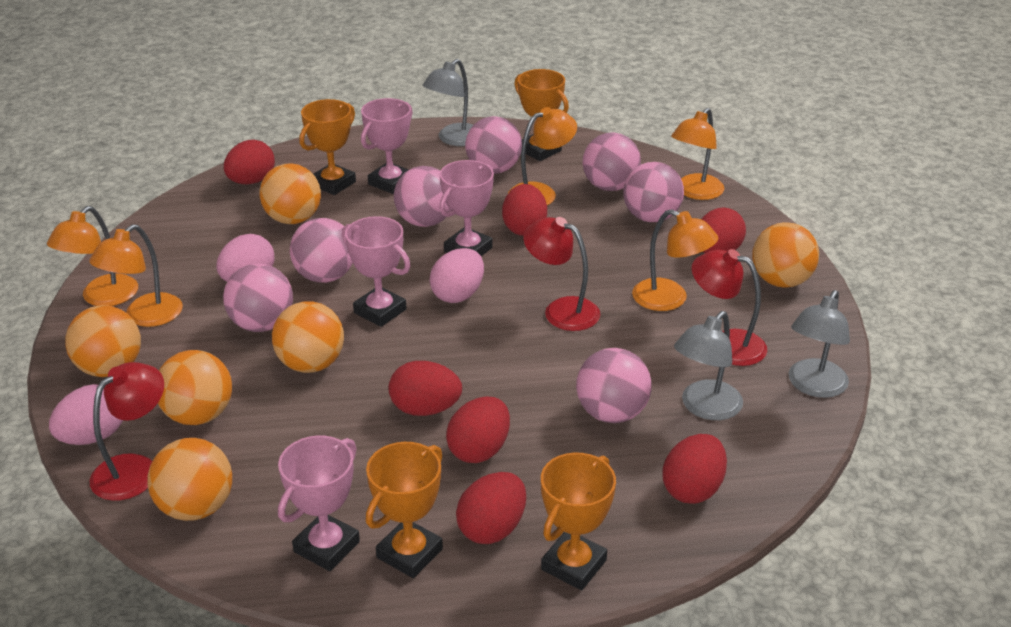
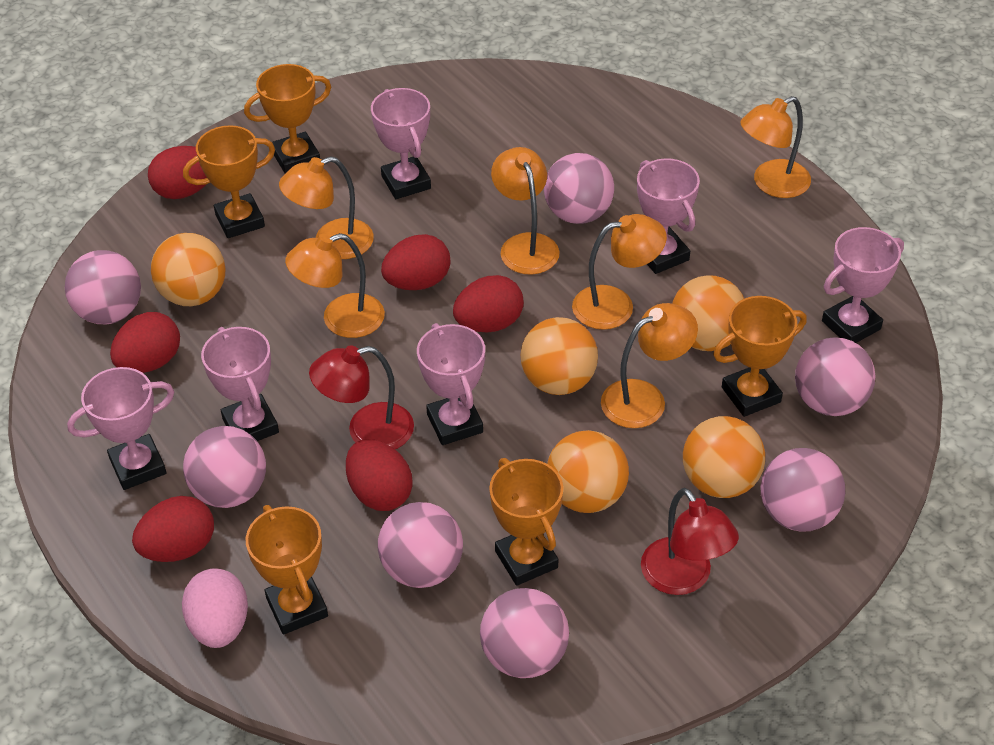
grey lamp: 3 -> 0
orange ball: 6 -> 5
orange lamp: 5 -> 6
orange trophy: 4 -> 5
pink egg: 3 -> 1
pink trophy: 4 -> 6
red egg: 7 -> 6
red lamp: 3 -> 2

